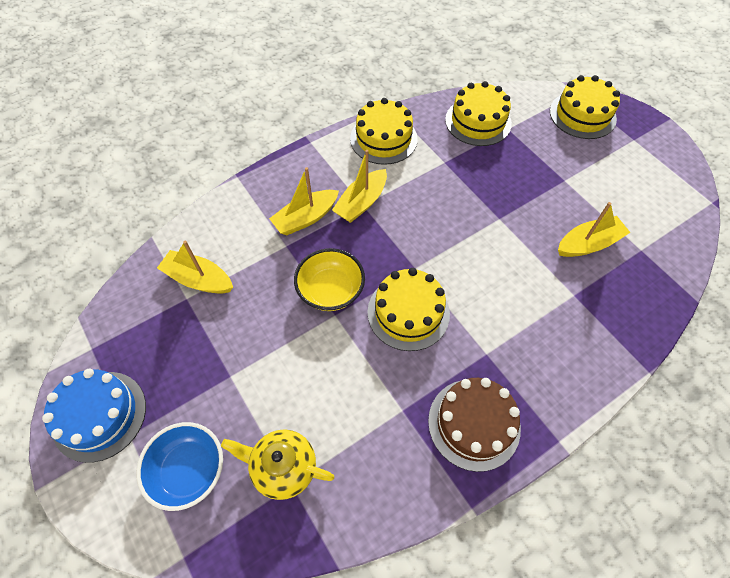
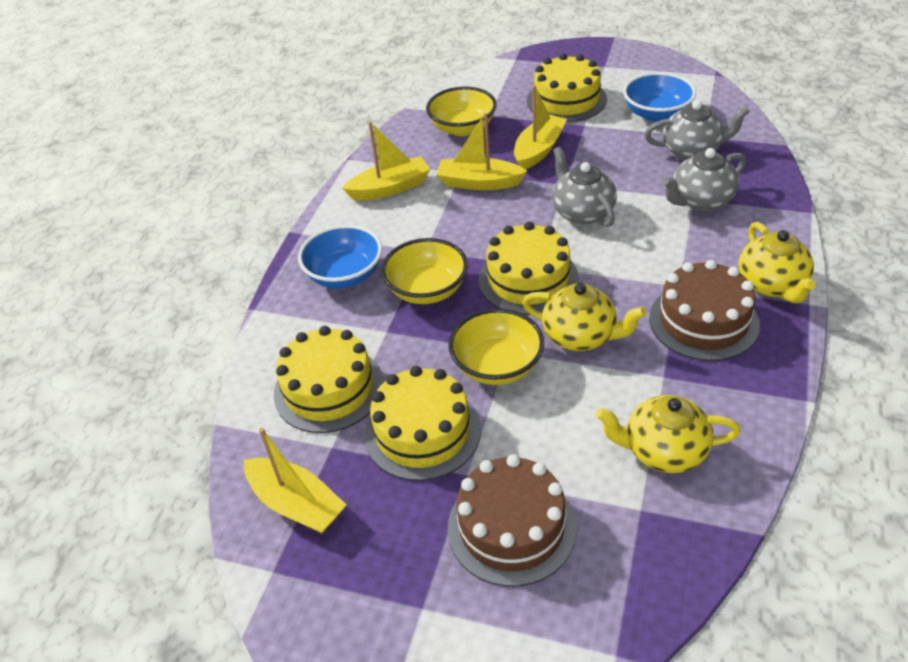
blue bowl: 1 -> 2
blue cake: 1 -> 0
brown cake: 1 -> 2
grey teapot: 0 -> 3
yellow bowl: 1 -> 3
yellow teapot: 1 -> 3

